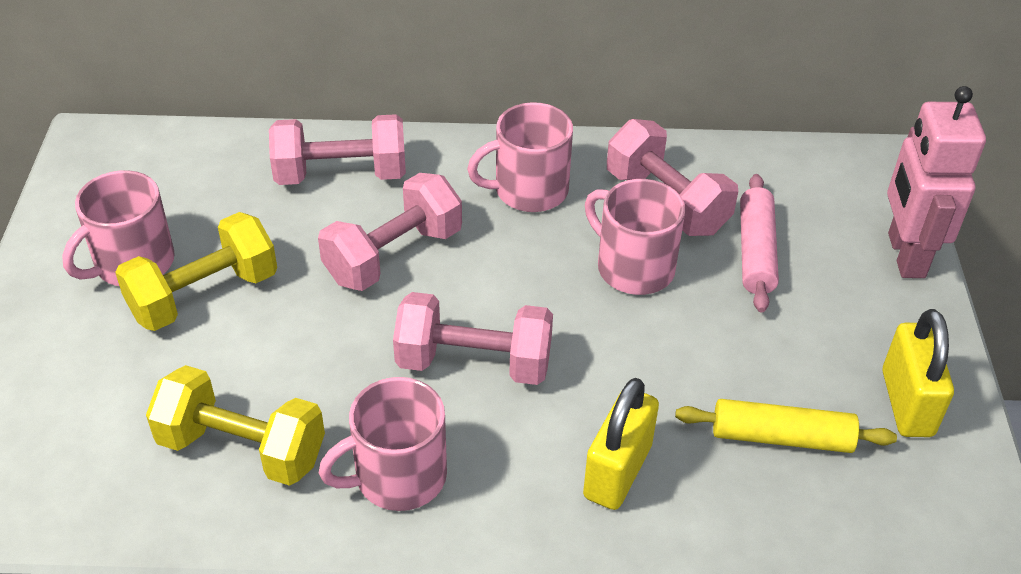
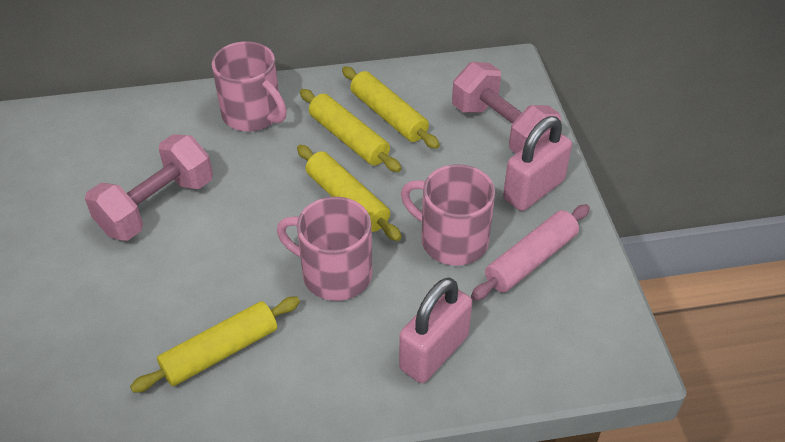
pink dumbbell: 4 -> 2
pink mug: 4 -> 3
pink padlock: 0 -> 2
pink robot: 1 -> 0
yellow dumbbell: 2 -> 0
yellow padlock: 2 -> 0
yellow rolling pin: 1 -> 4

